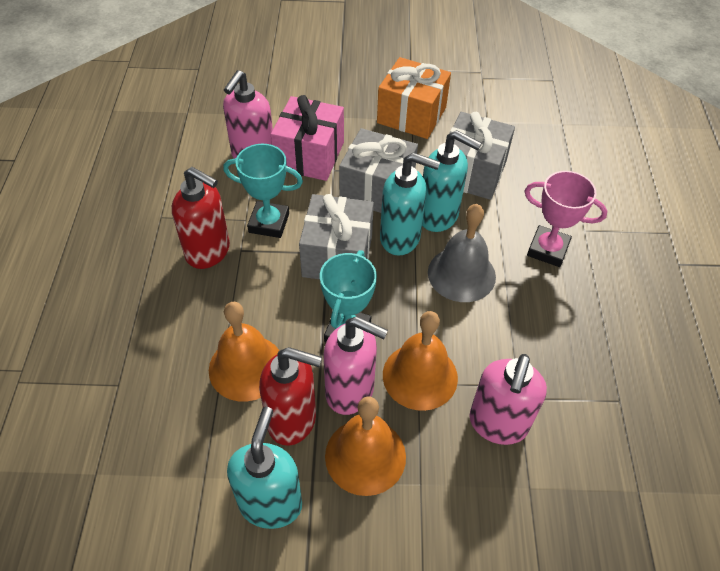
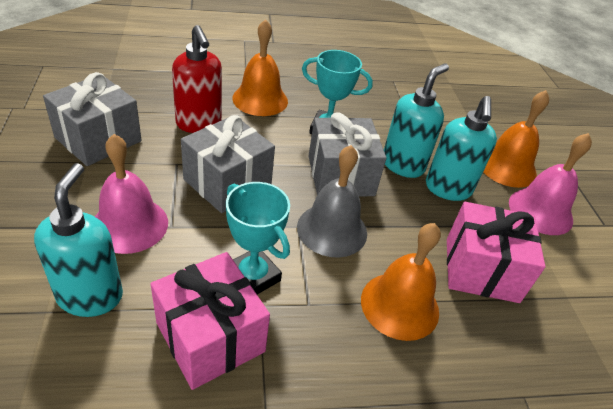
orange gift: 1 -> 0
pink bell: 0 -> 2
pink gift: 1 -> 2
pink soap dispenser: 3 -> 0
pink trophy: 1 -> 0
red soap dispenser: 2 -> 1

